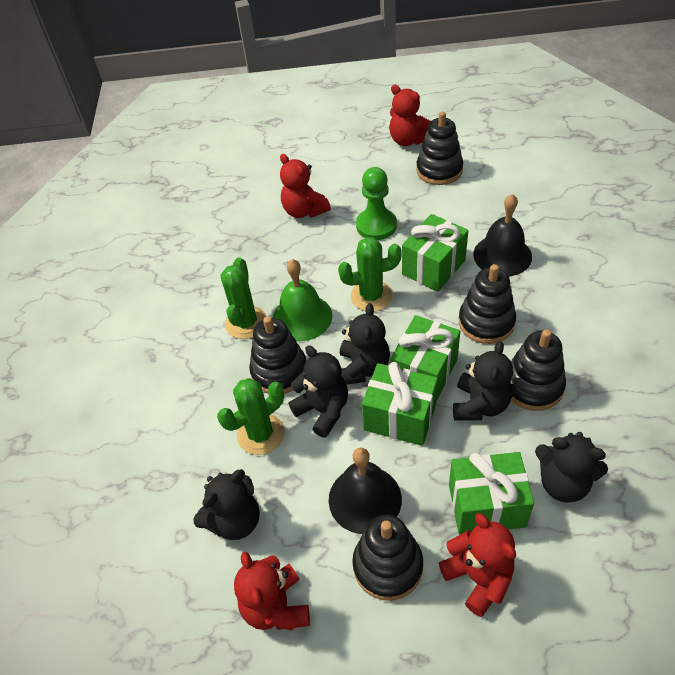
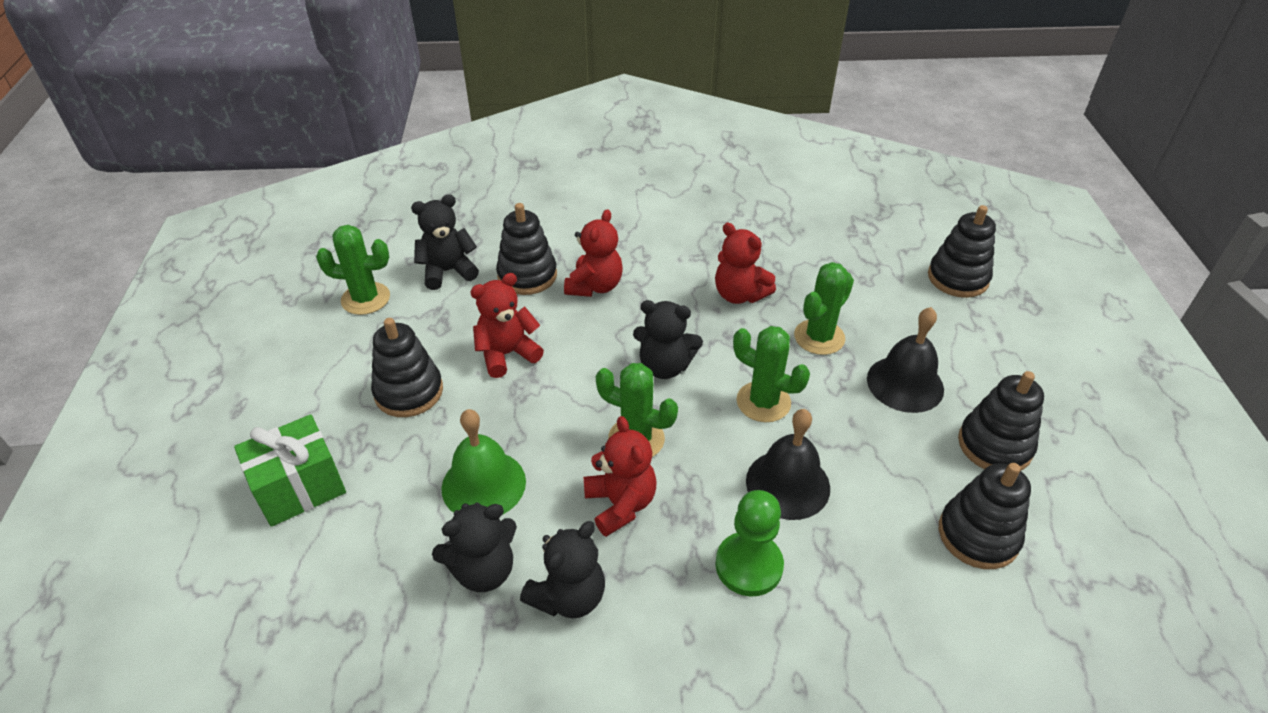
black teddy bear: 5 -> 4
green cactus: 3 -> 4
green gift: 4 -> 1

